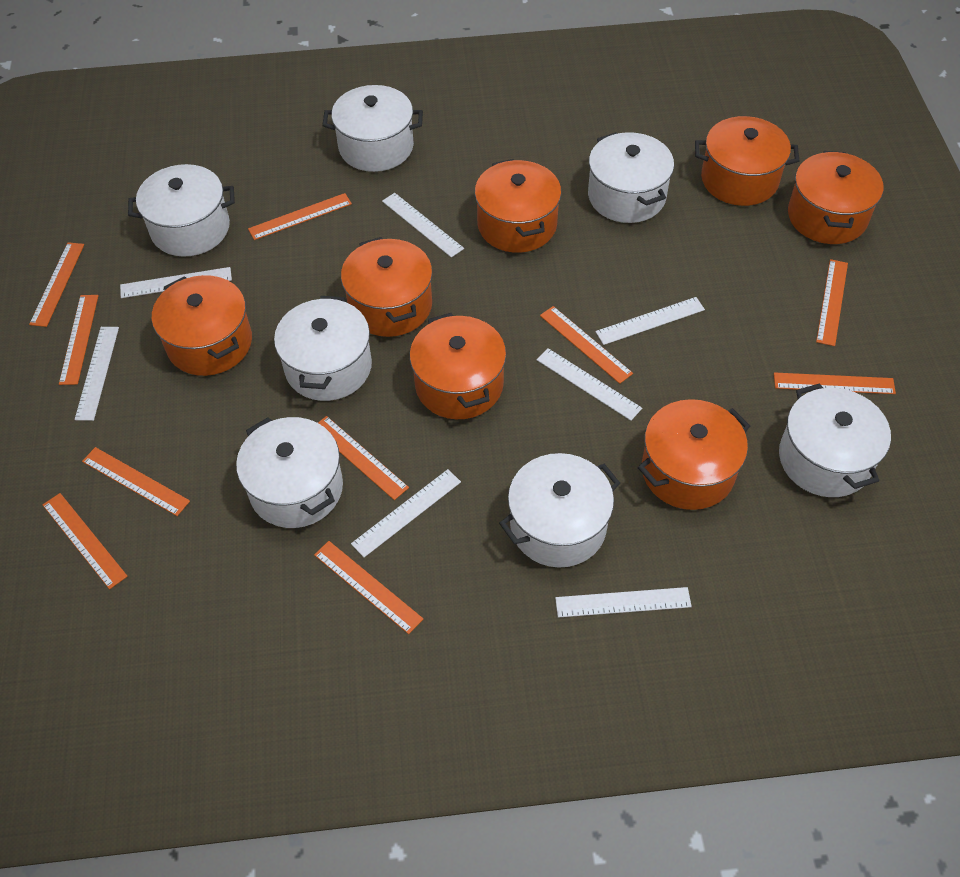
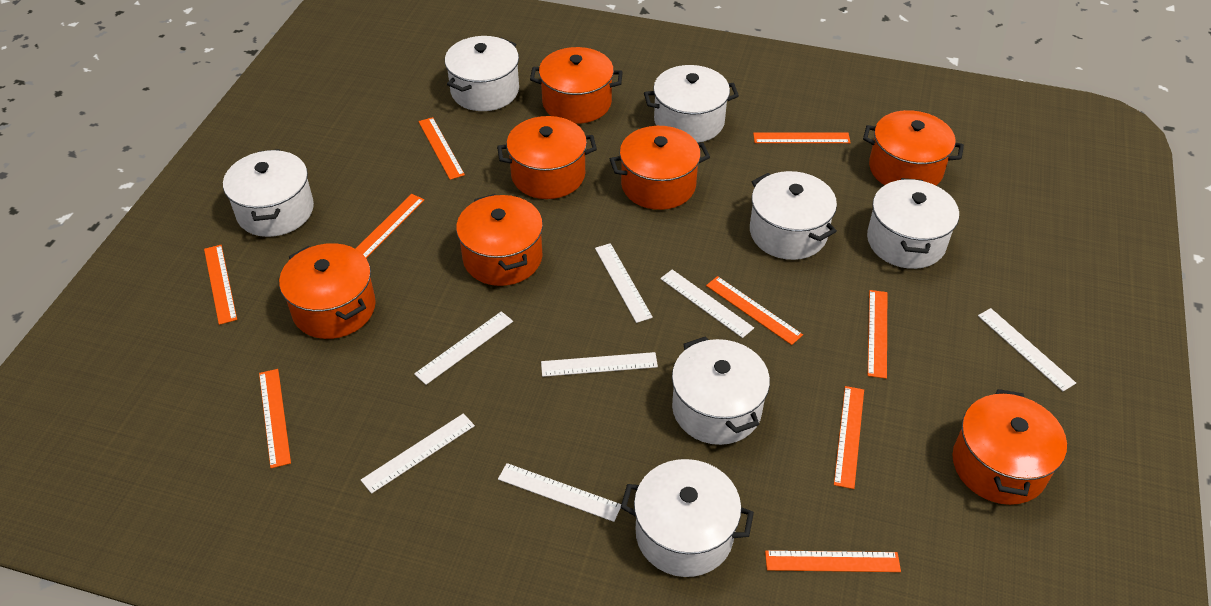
orange ruler: 10 -> 9

